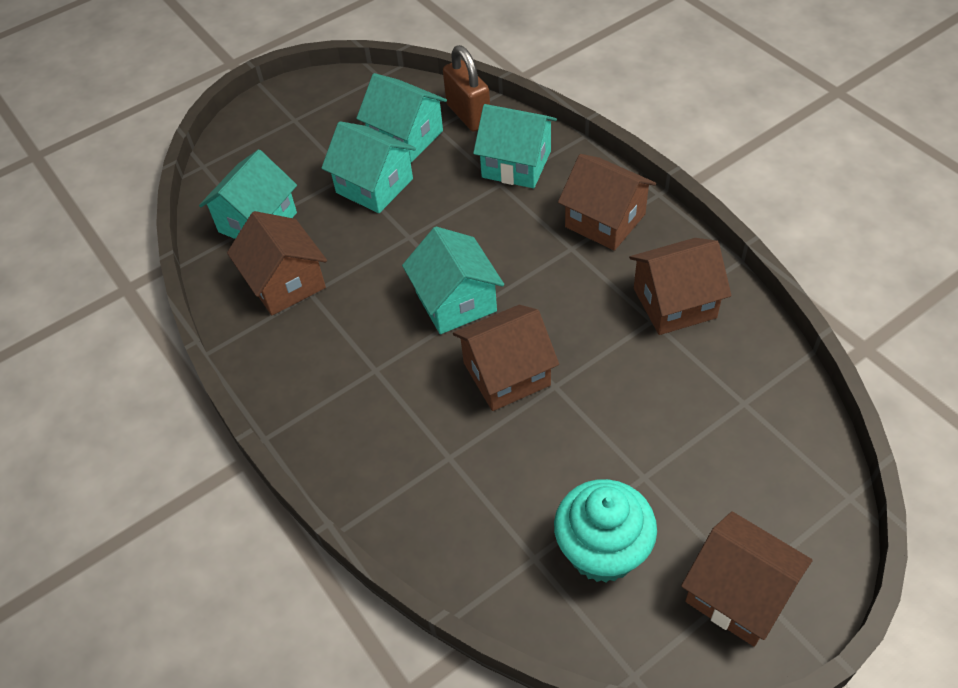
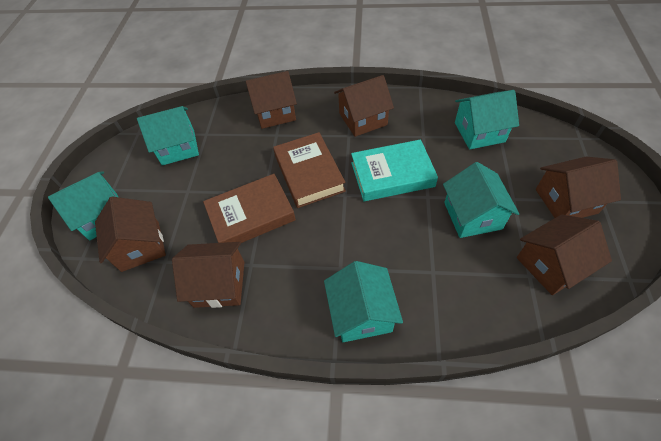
brown book: 0 -> 2
brown house: 5 -> 6
brown padlock: 1 -> 0
turquoise book: 0 -> 1
turquoise cupcake: 1 -> 0

